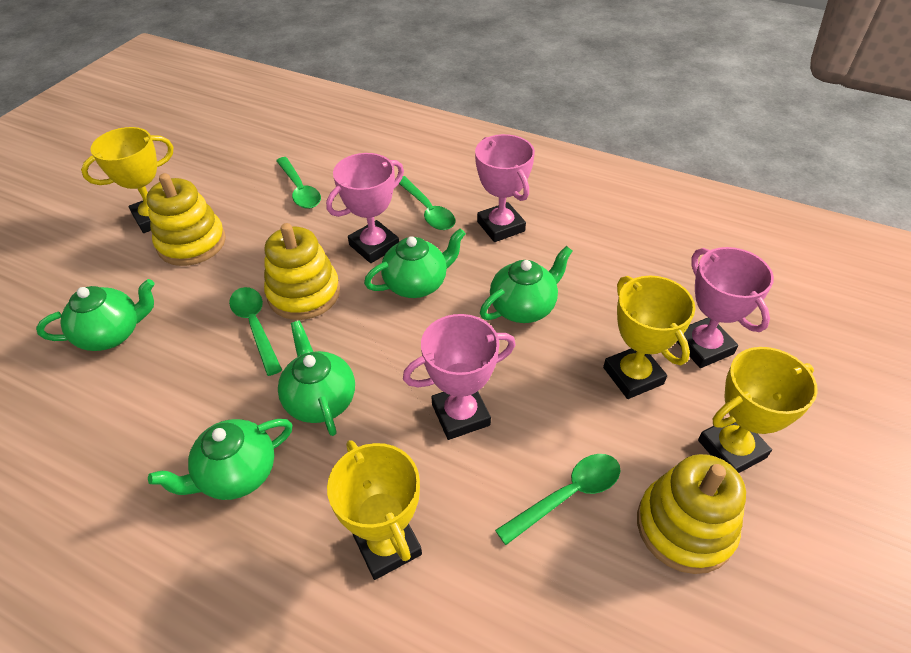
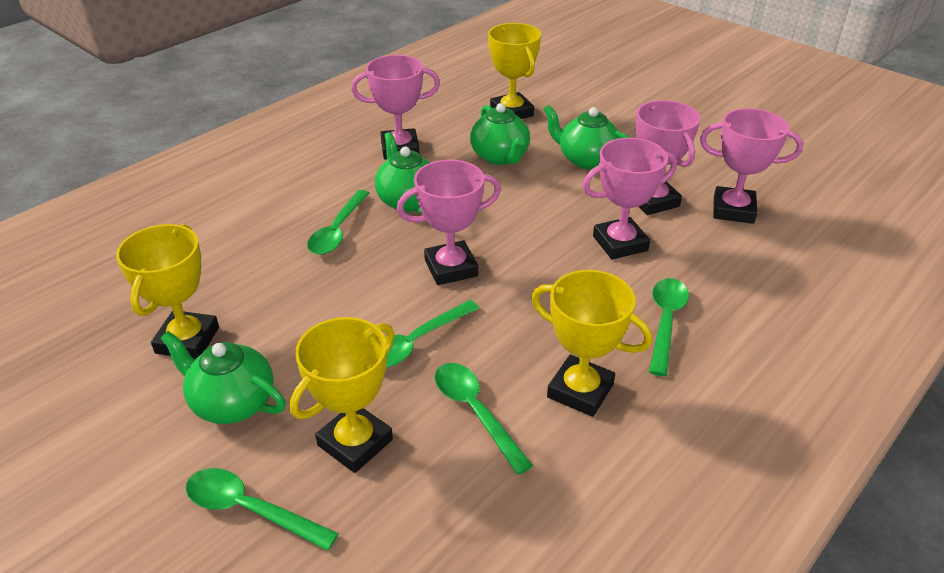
green spoon: 4 -> 5
green teapot: 5 -> 4
pink trophy: 4 -> 5
yellow stacking toy: 3 -> 0

